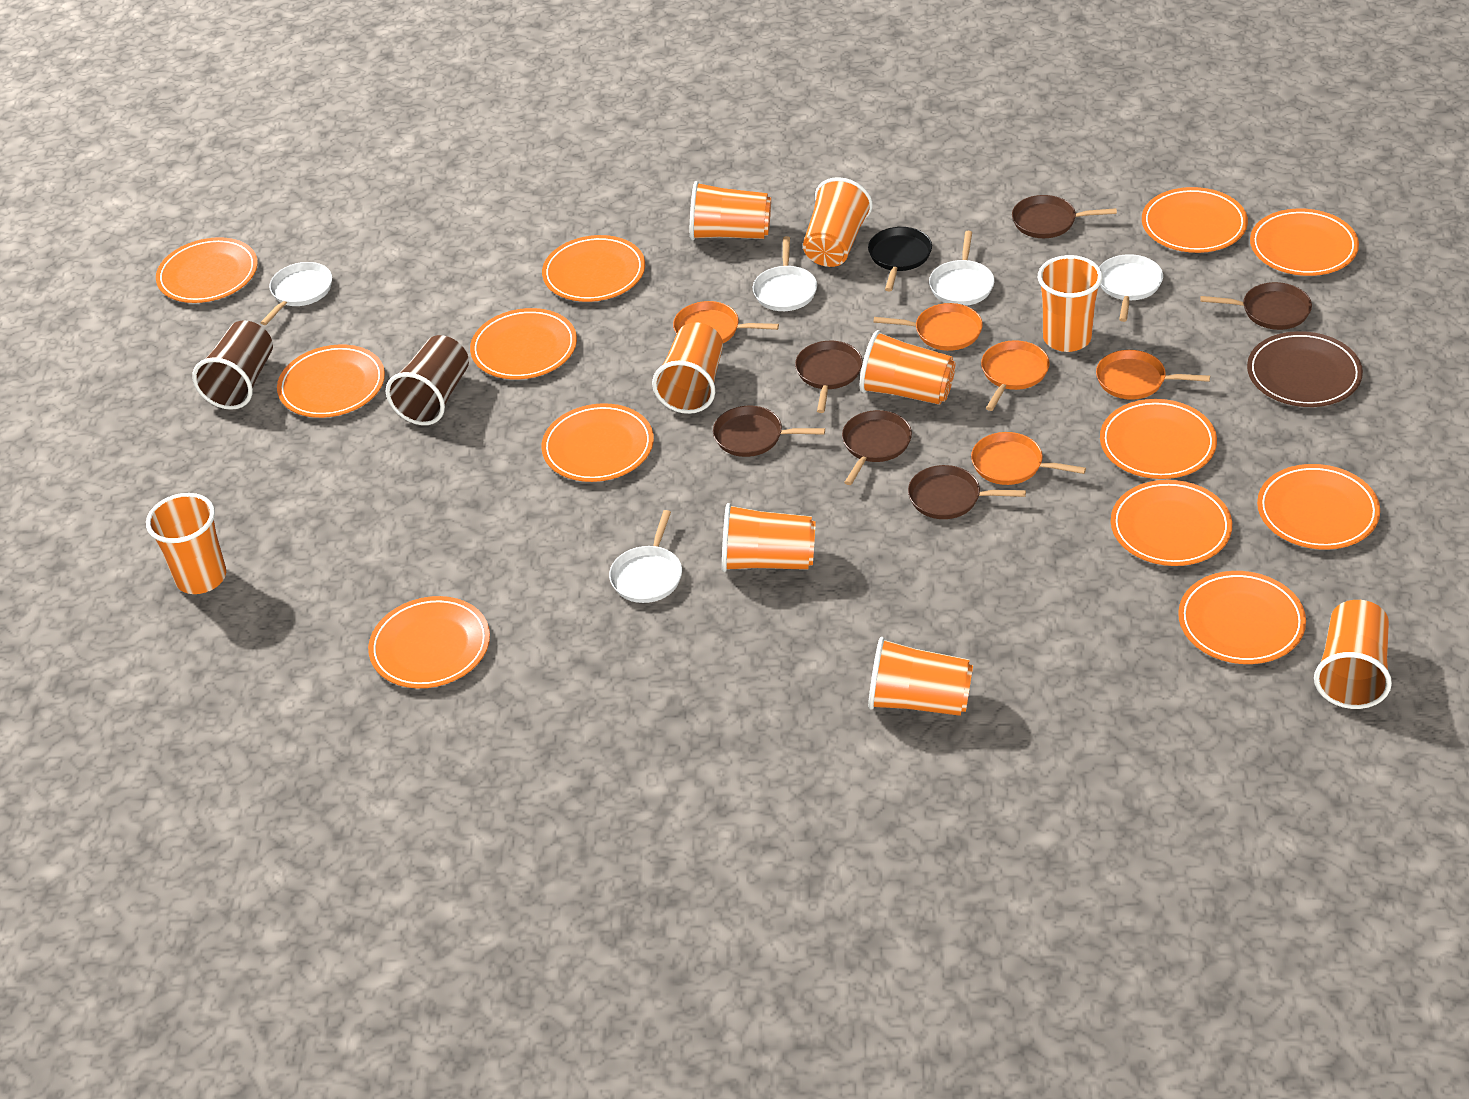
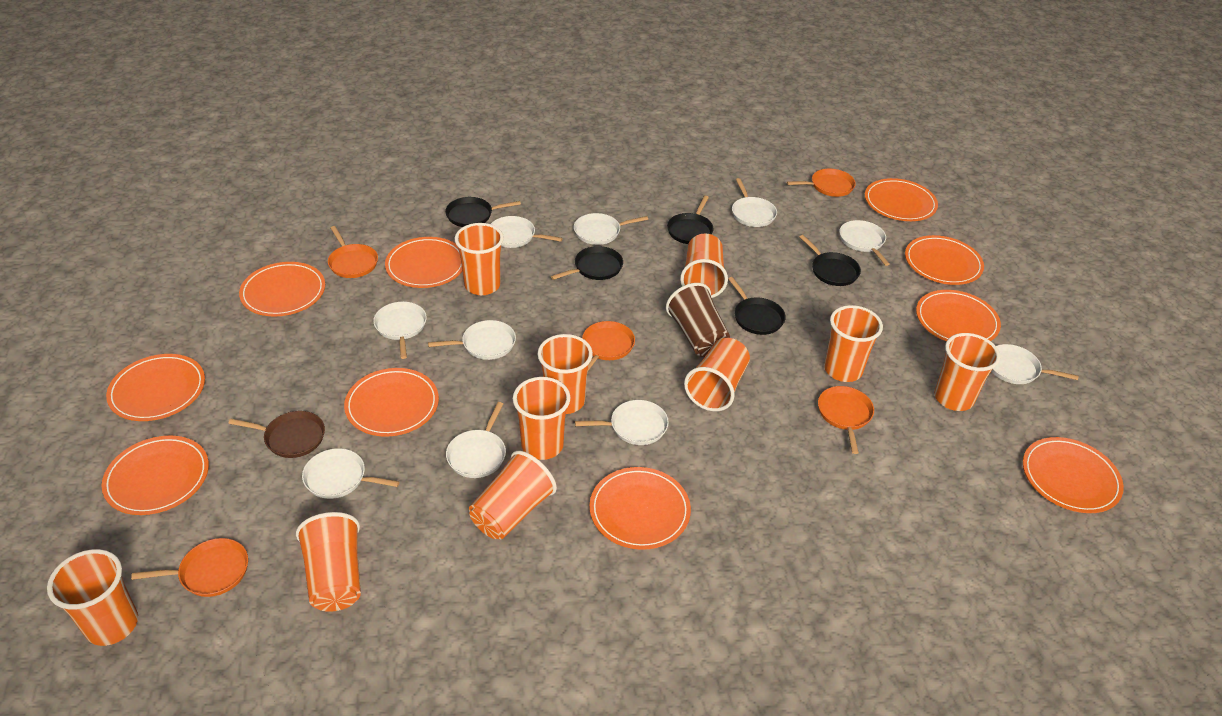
black pan: 1 -> 5
brown cup: 2 -> 1
brown pan: 6 -> 1
brown plate: 1 -> 0
orange cup: 9 -> 10
orange plate: 12 -> 10
white pan: 5 -> 10

